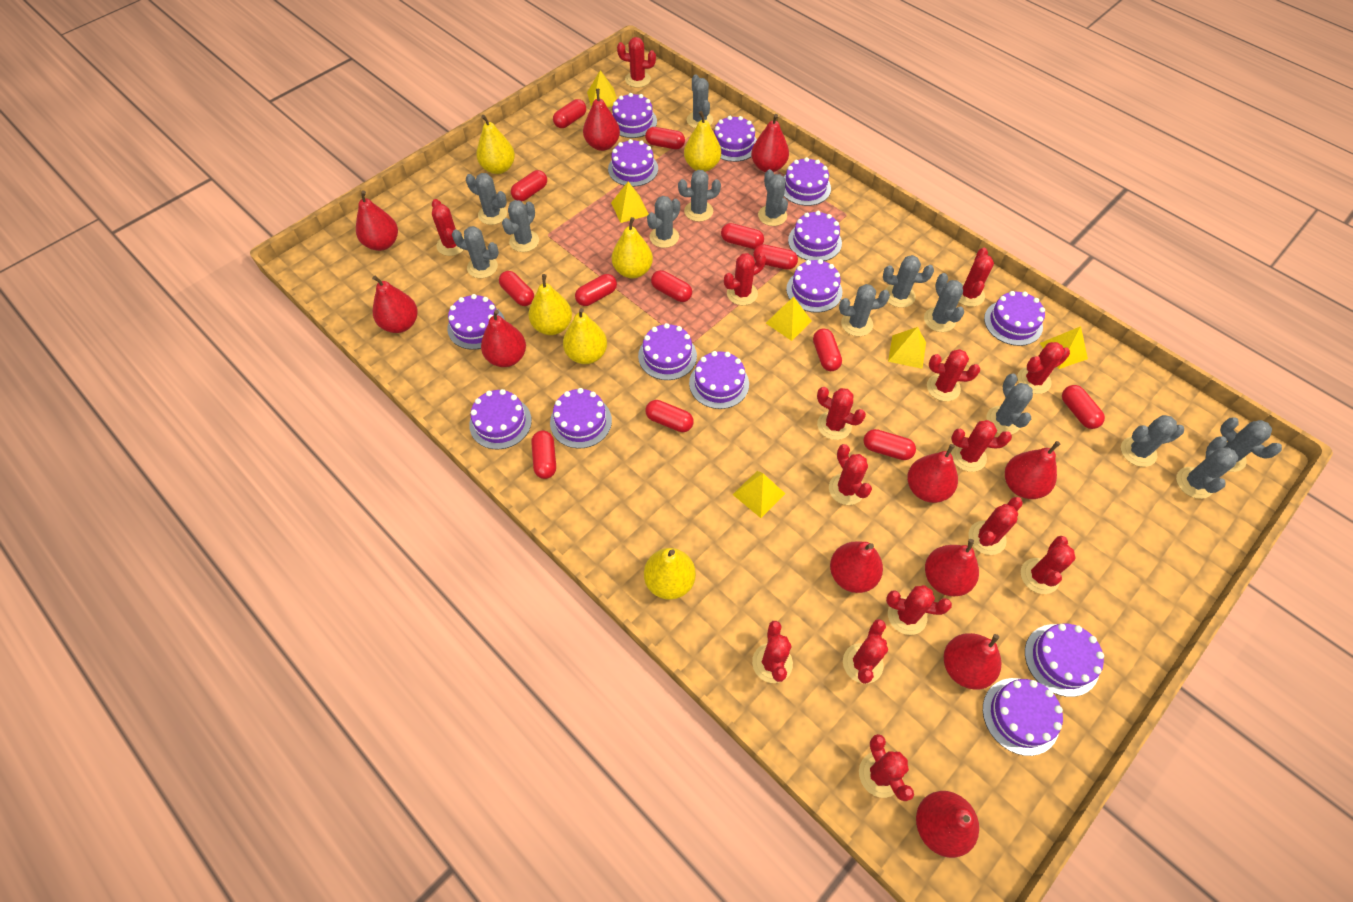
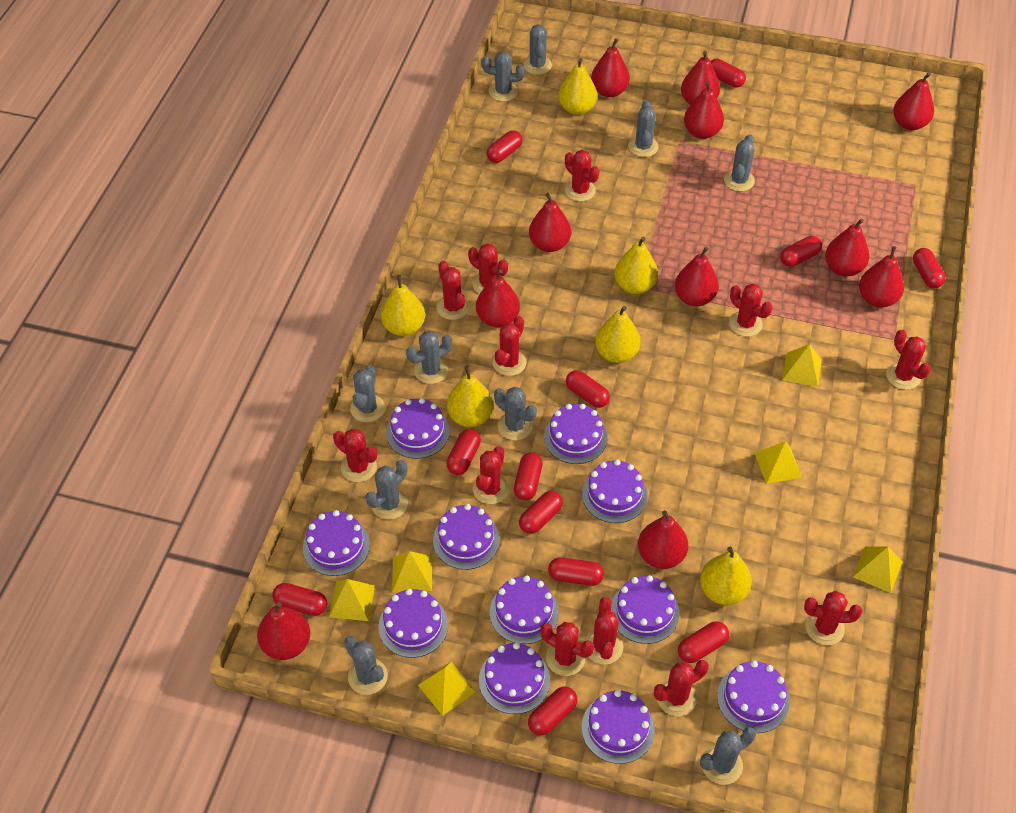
grey cactus: 14 -> 10
purple cake: 14 -> 11
red cactus: 15 -> 12
red capsule: 13 -> 12

